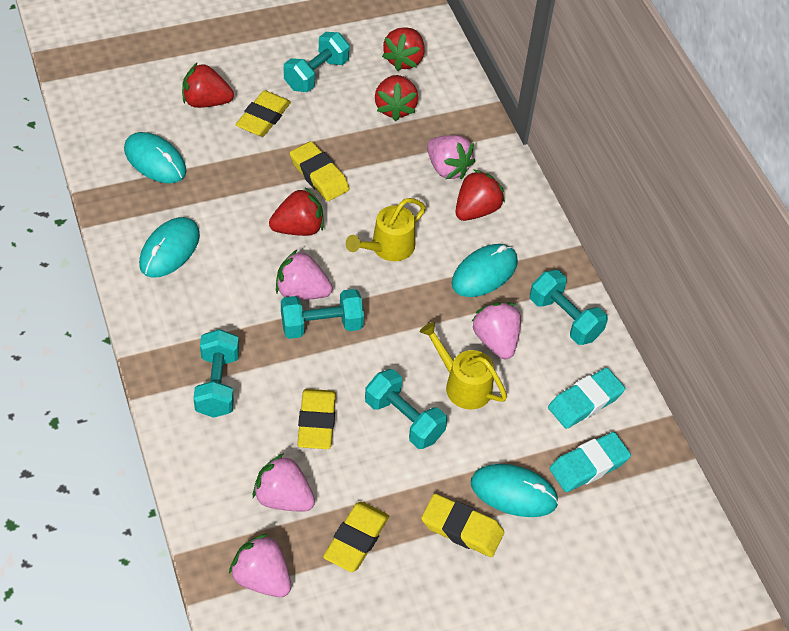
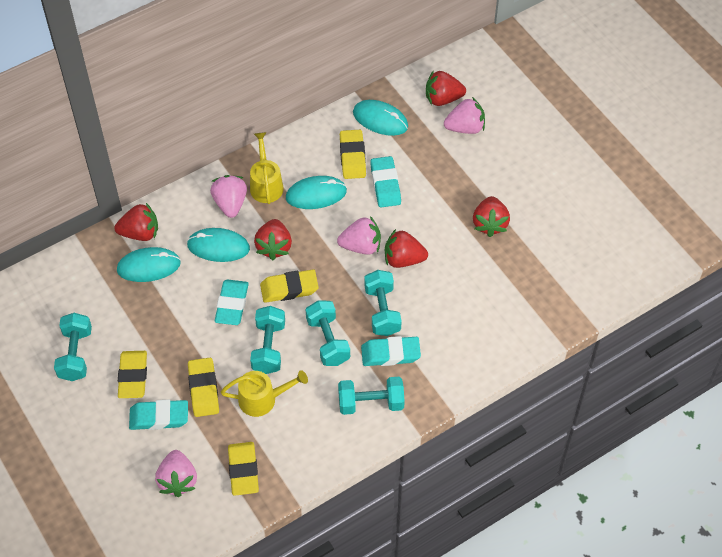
pink strawberry: 5 -> 4
turquoise eraser: 2 -> 4

